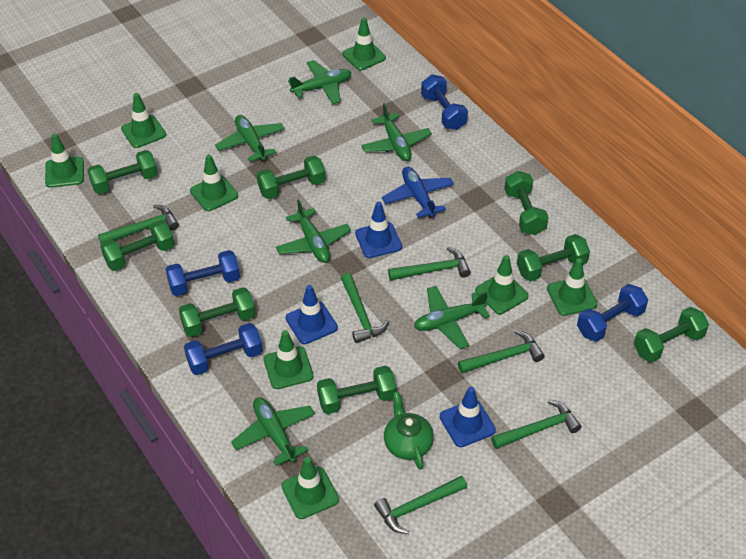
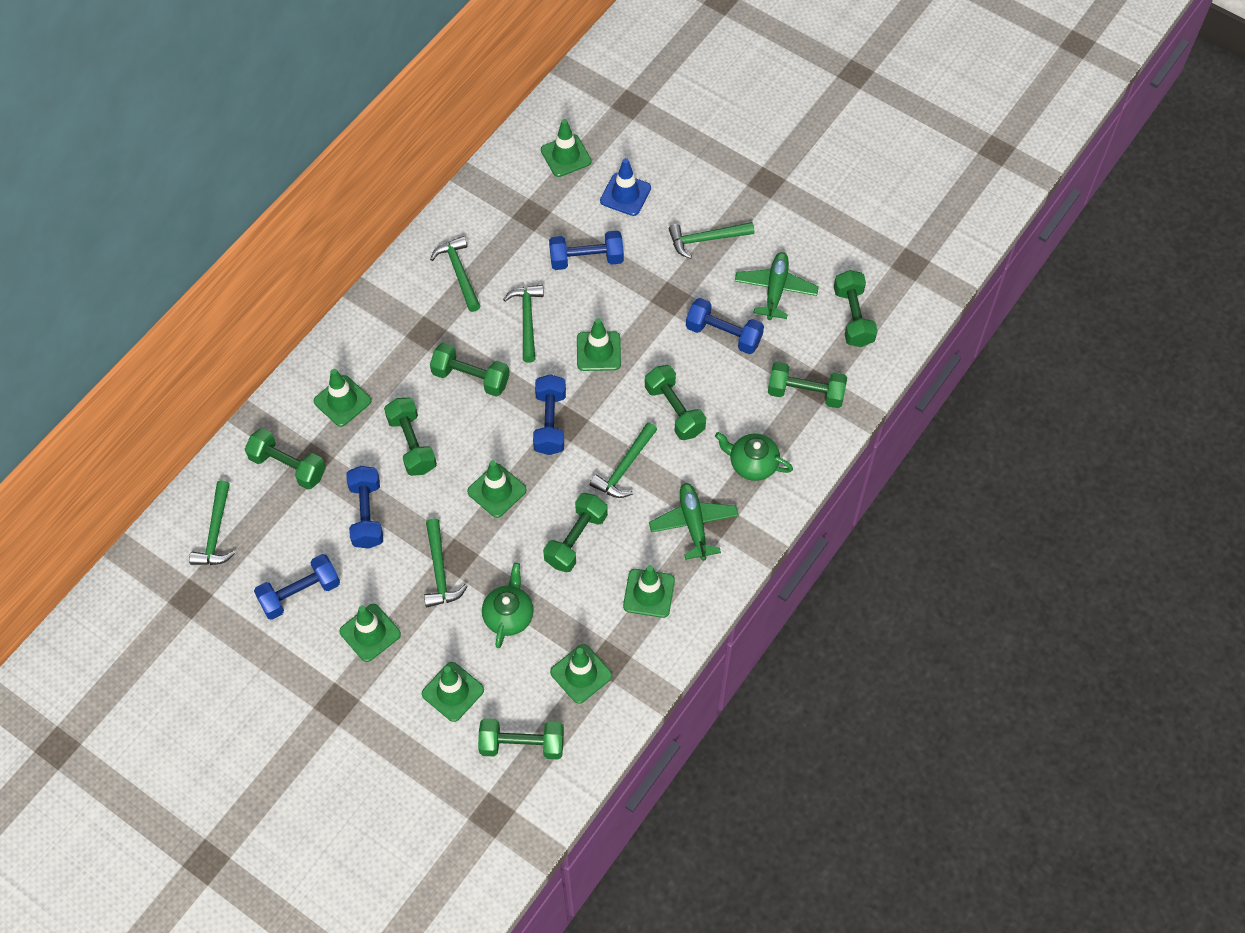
blue dumbbell: 4 -> 5
blue plane: 1 -> 0
blue traffic cone: 3 -> 1
green plane: 6 -> 2
green teapot: 1 -> 2

